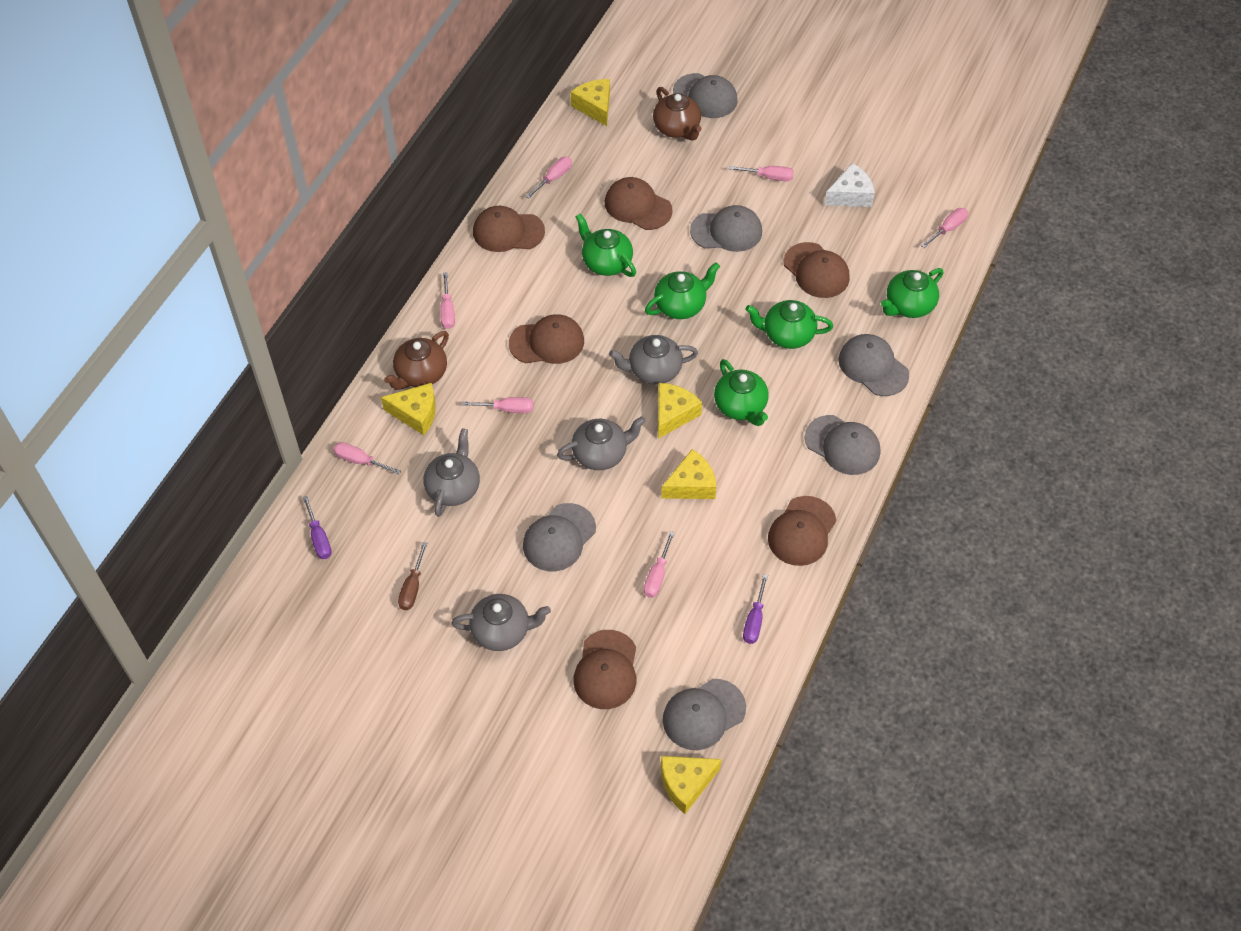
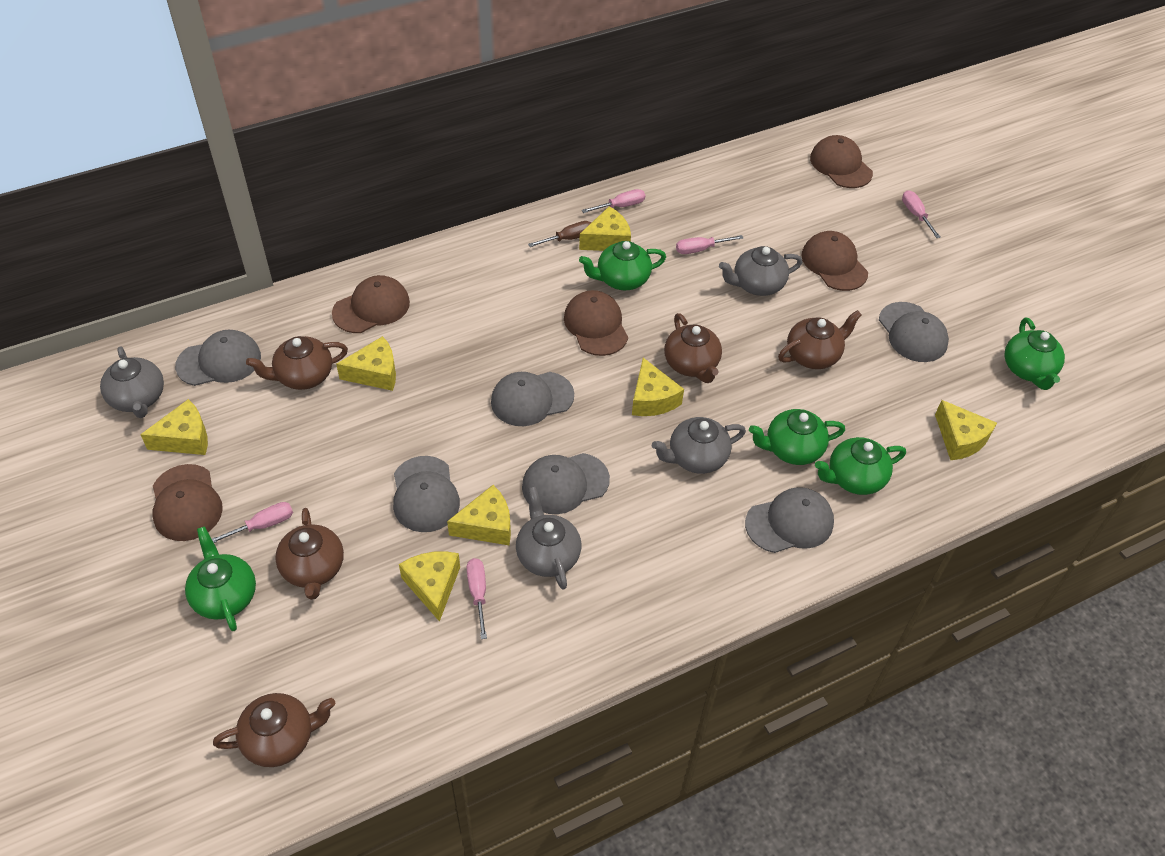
brown cap: 6 -> 5
brown teapot: 2 -> 5
pink screwdriver: 7 -> 5
purple screwdriver: 2 -> 0
white cheese: 1 -> 0
yellow cheese: 5 -> 7

